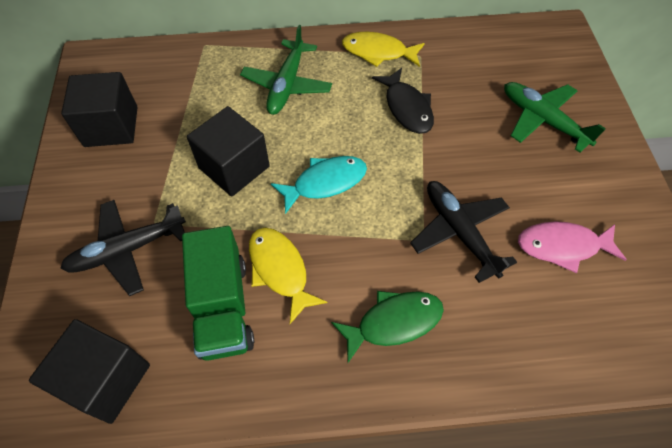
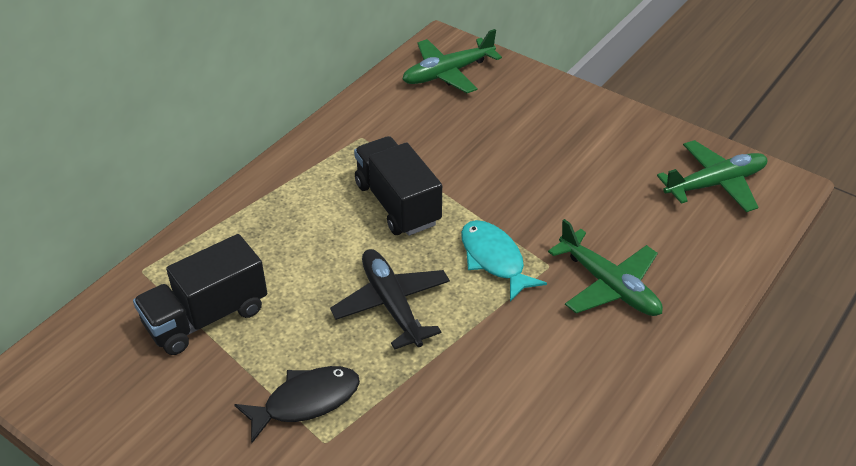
black cube: 3 -> 0
black plane: 2 -> 1
black truck: 0 -> 2
green fish: 1 -> 0
green plane: 2 -> 3
green truck: 1 -> 0
pink fish: 1 -> 0
yellow fish: 2 -> 0

